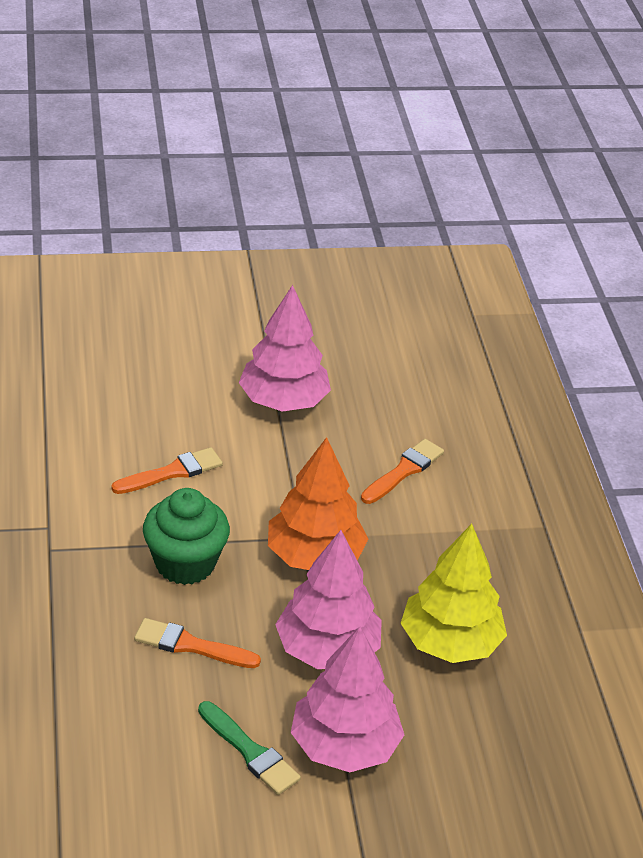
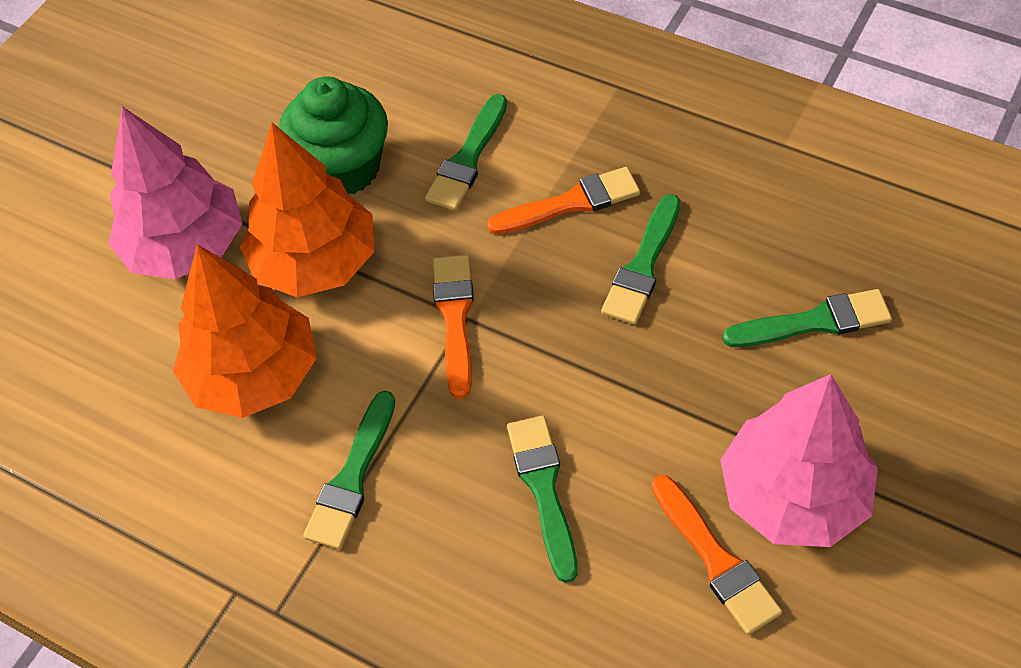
green brush: 1 -> 5
orange tree: 1 -> 2
pink tree: 3 -> 2
yellow tree: 1 -> 0

